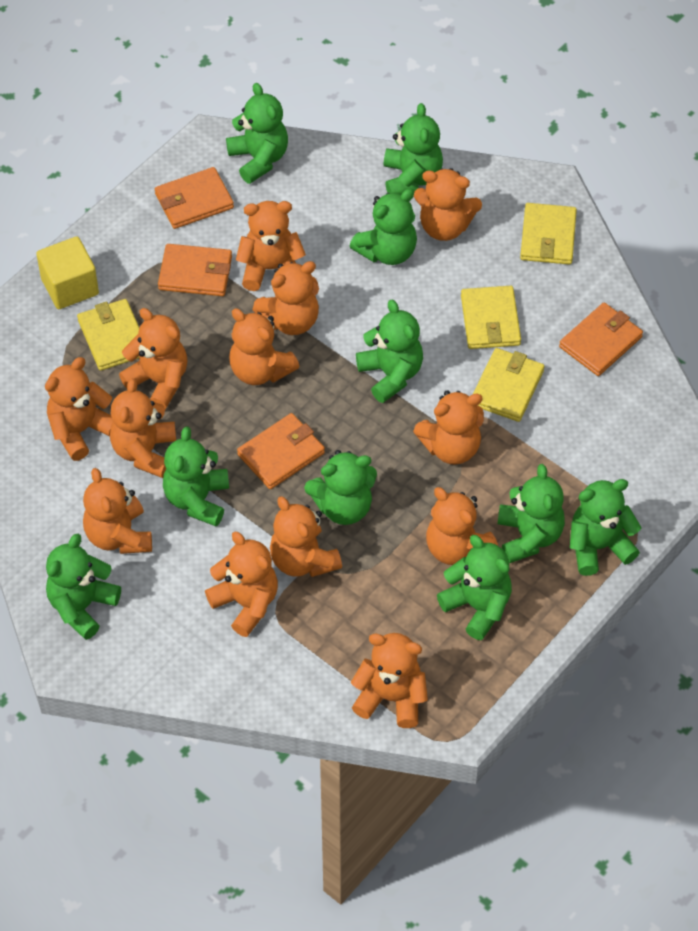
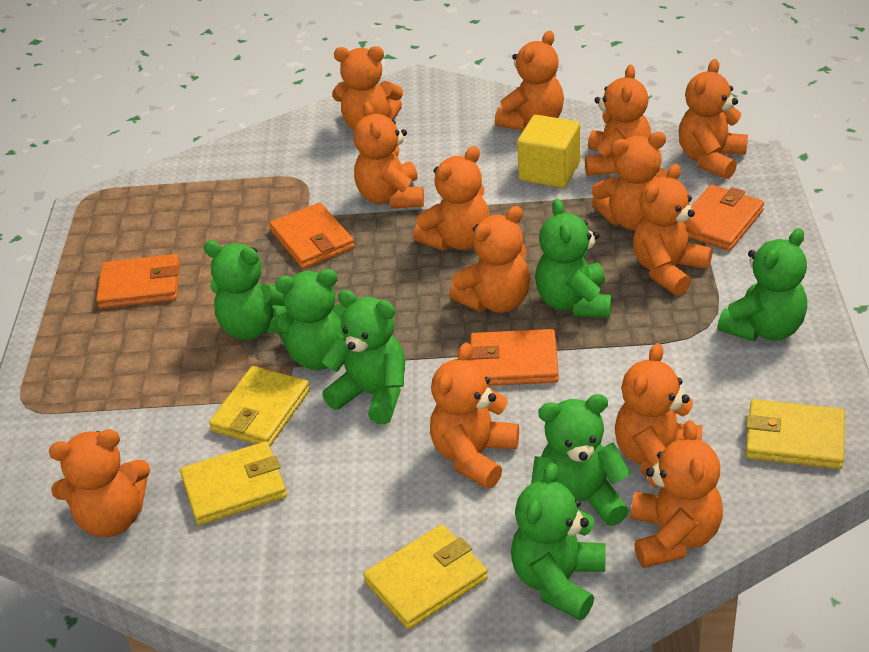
green teddy bear: 10 -> 7

